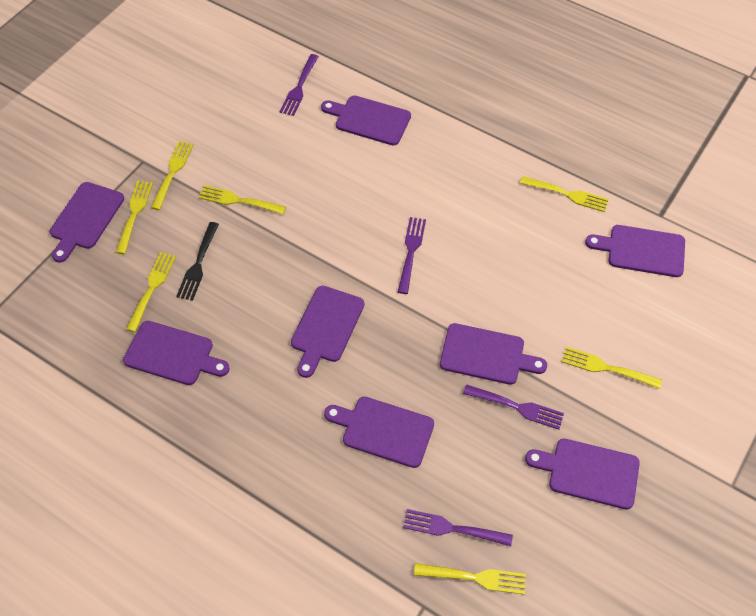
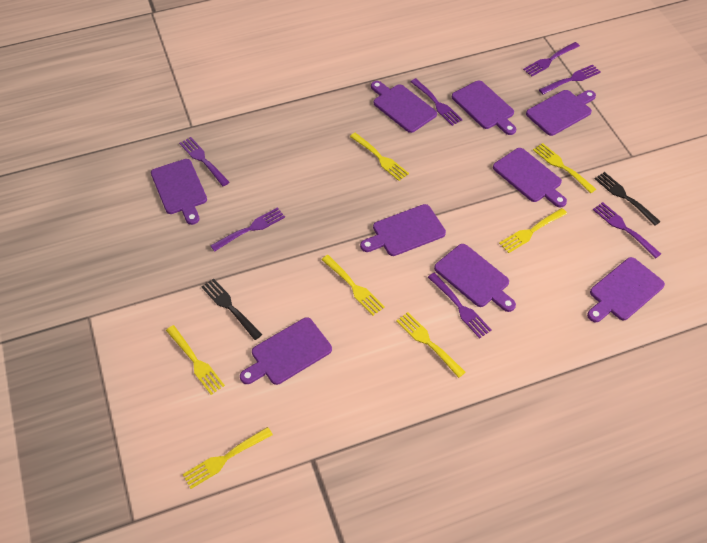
black fork: 1 -> 2
purple cutting board: 8 -> 9
purple fork: 4 -> 7

